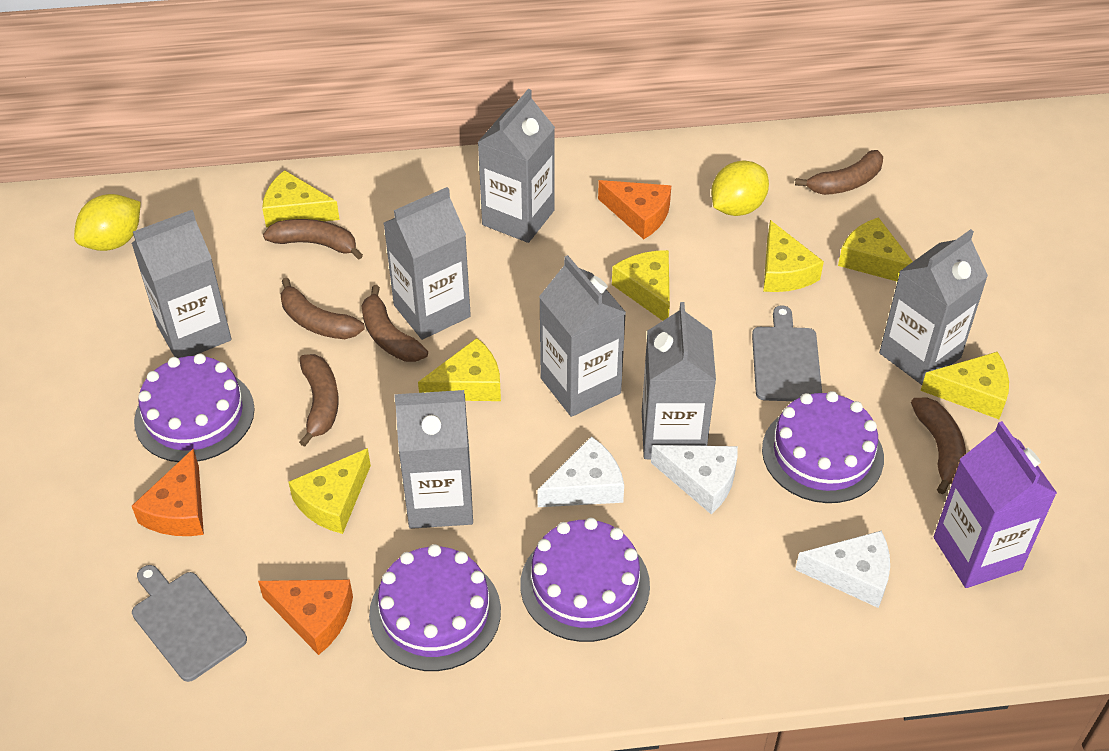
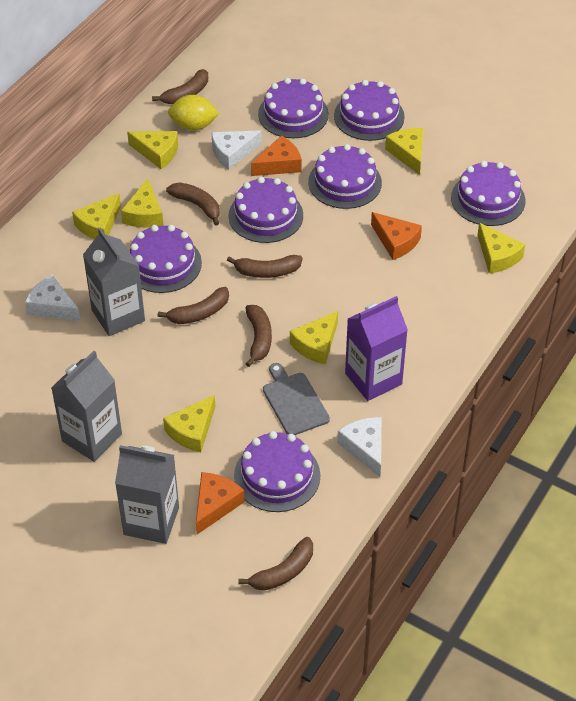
grey carton: 7 -> 3
grey cutting board: 2 -> 1
purple cake: 4 -> 7
yellow lemon: 2 -> 1

